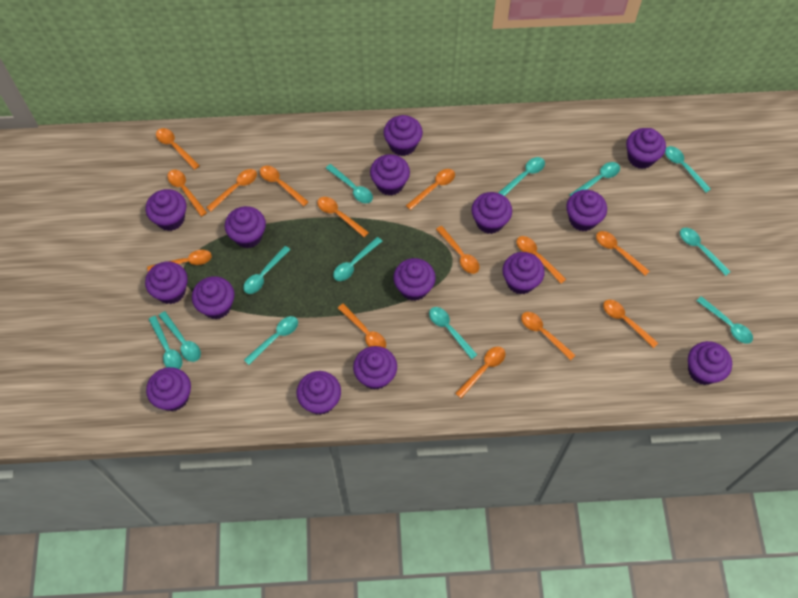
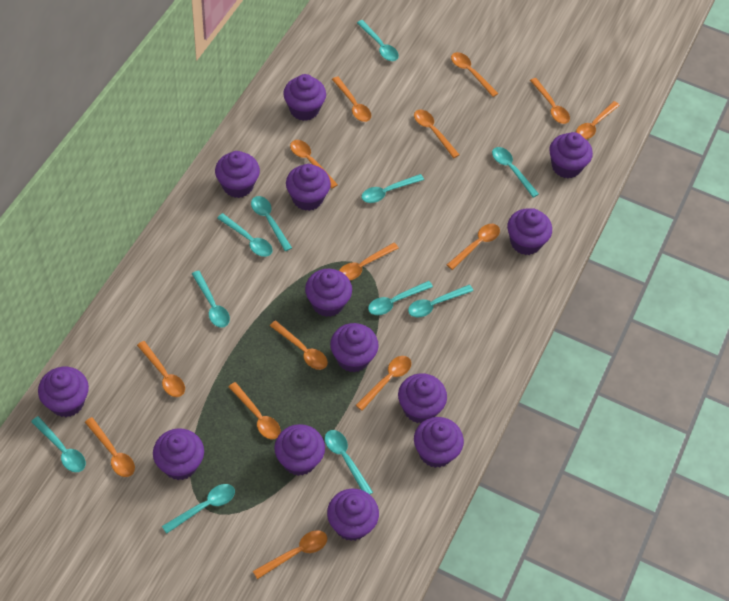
purple cupcake: 15 -> 13
turquoise spoon: 12 -> 11

